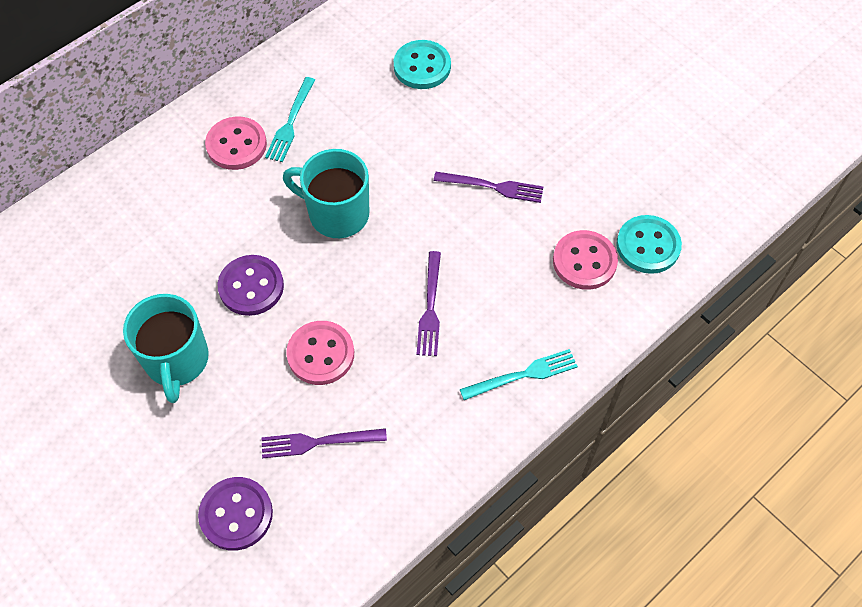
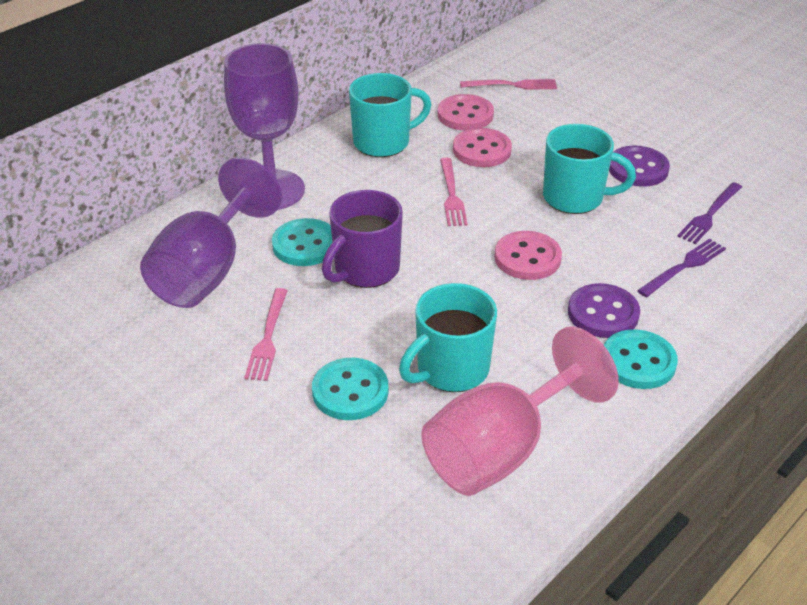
pink fork: 0 -> 3
pink goblet: 0 -> 1
purple fork: 3 -> 2
purple goblet: 0 -> 2
purple mug: 0 -> 1
turquoise button: 2 -> 3
turquoise fork: 2 -> 0
turquoise mug: 2 -> 3

